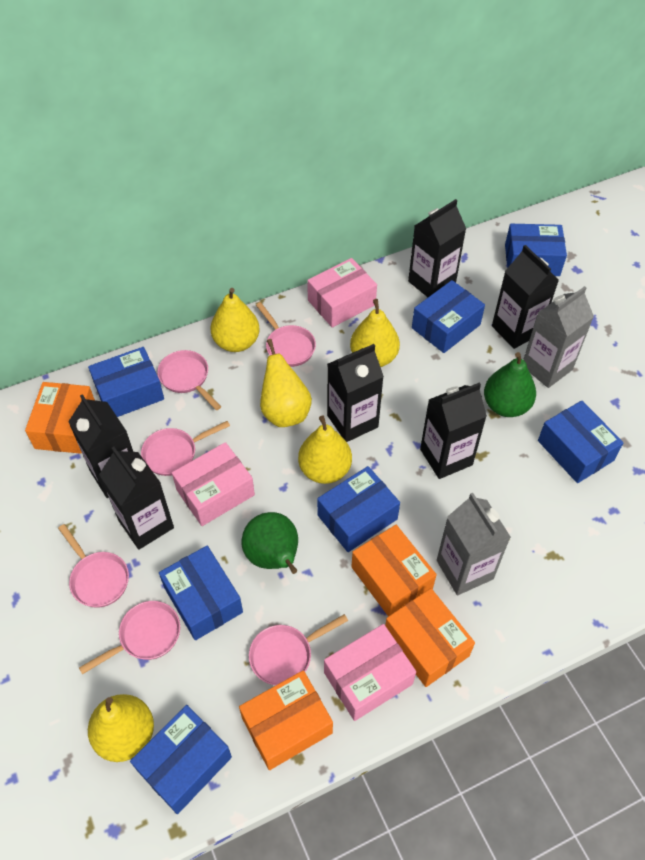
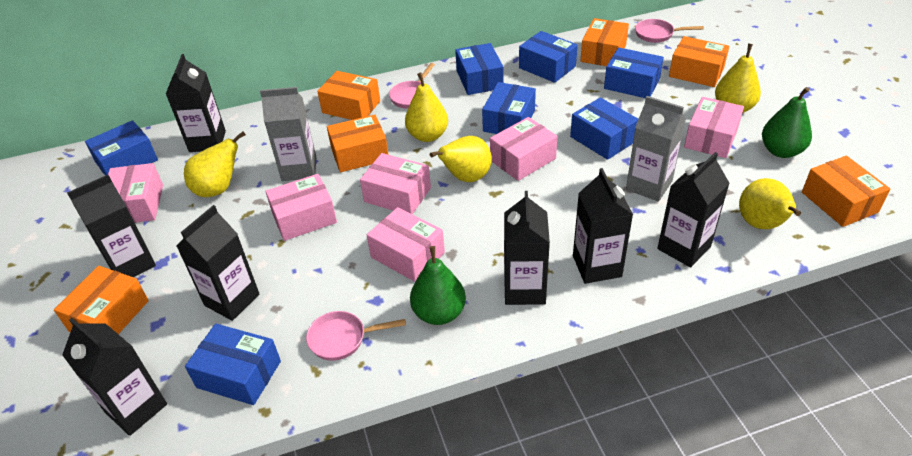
black carton: 6 -> 7
orange box: 4 -> 6
pink box: 3 -> 6
pink pan: 6 -> 3

